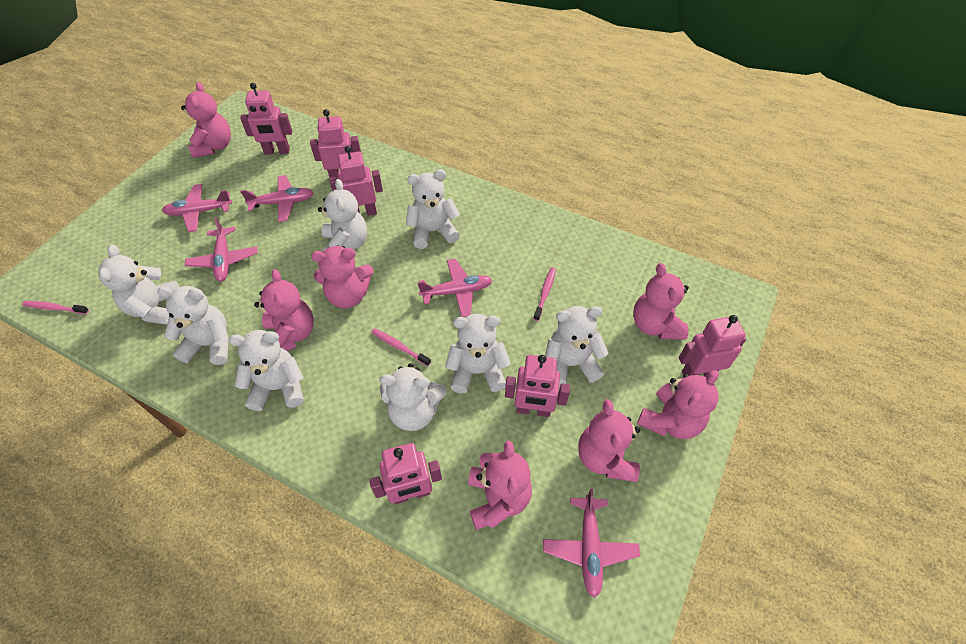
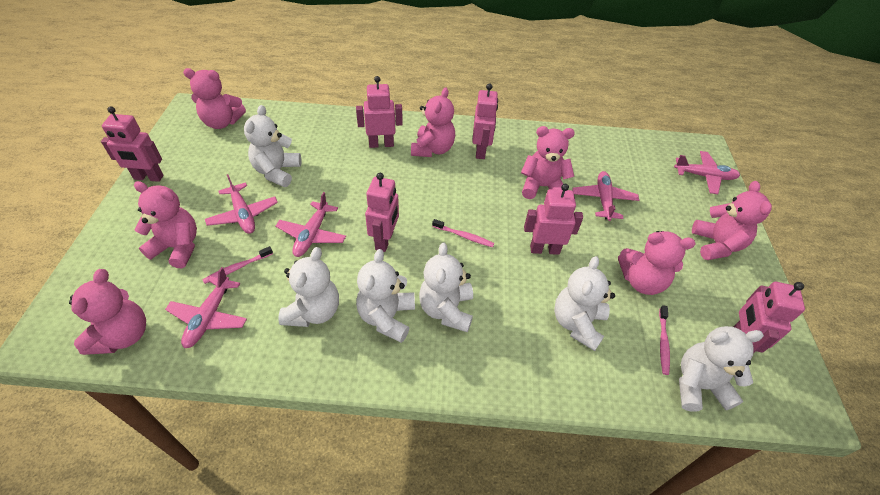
white teddy bear: 8 -> 6

